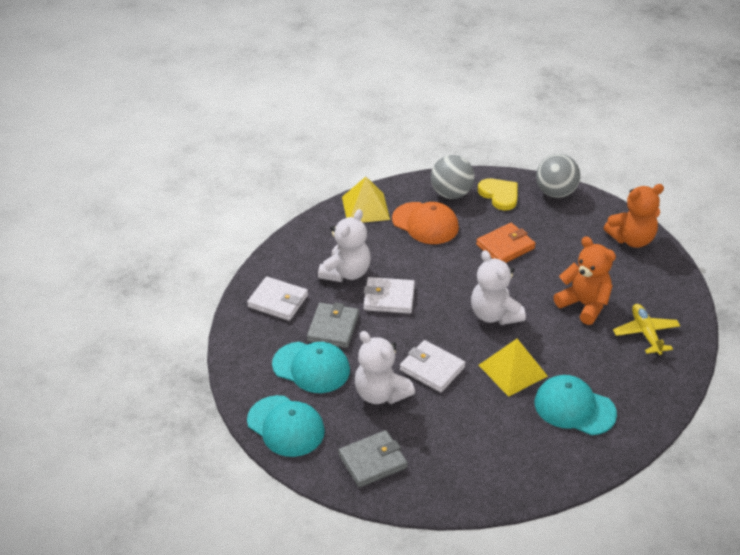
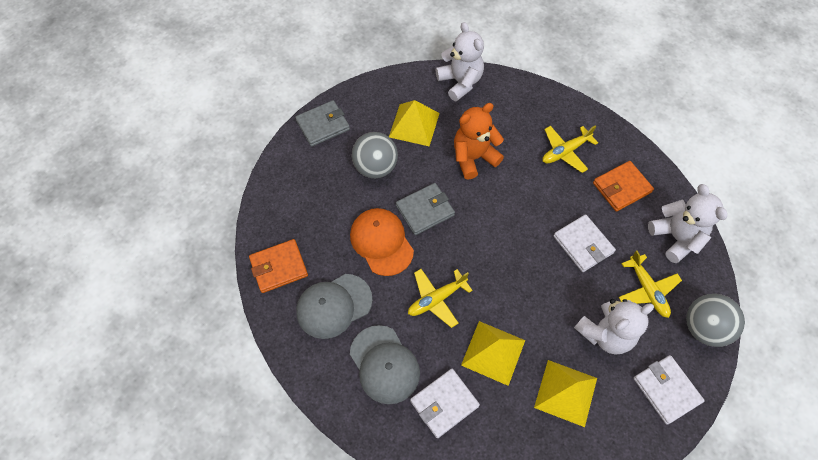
grey cap: 0 -> 2
orange teddy bear: 2 -> 1
orange wallet: 1 -> 2
turquoise cap: 3 -> 0
yellow heart: 1 -> 0
yellow plane: 1 -> 3
yellow pyramid: 2 -> 3

